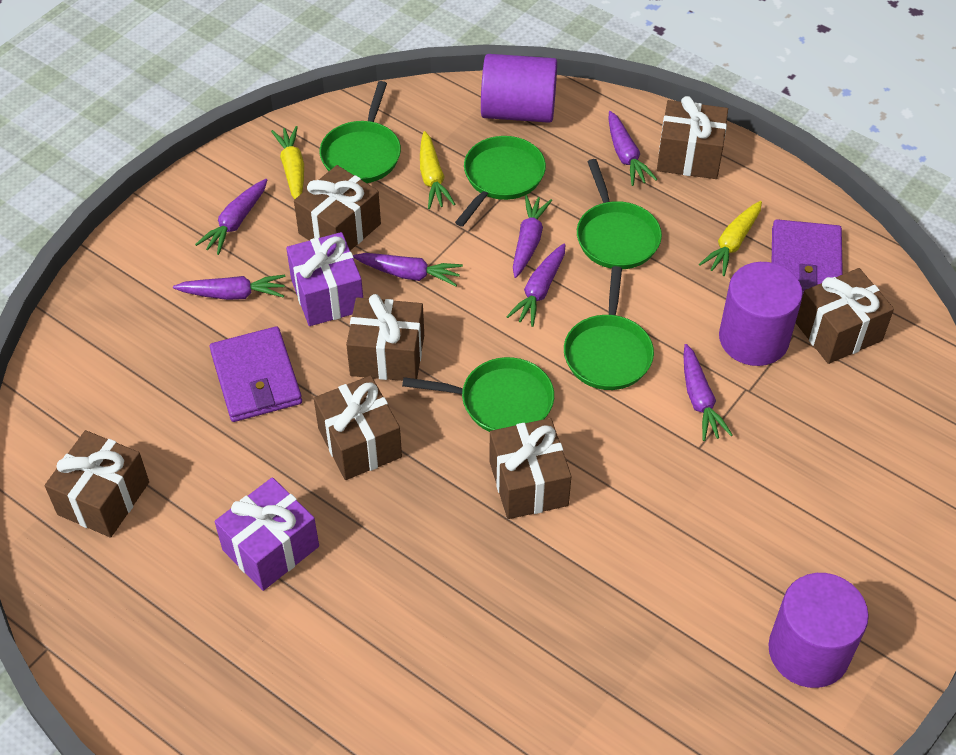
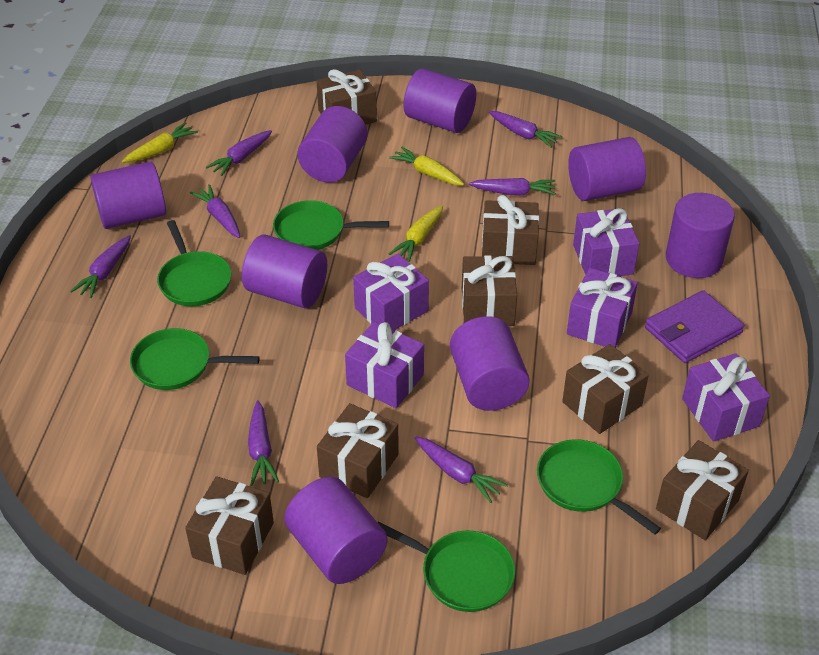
purple cylinder: 3 -> 8
purple gift: 2 -> 5
purple wallet: 2 -> 1

